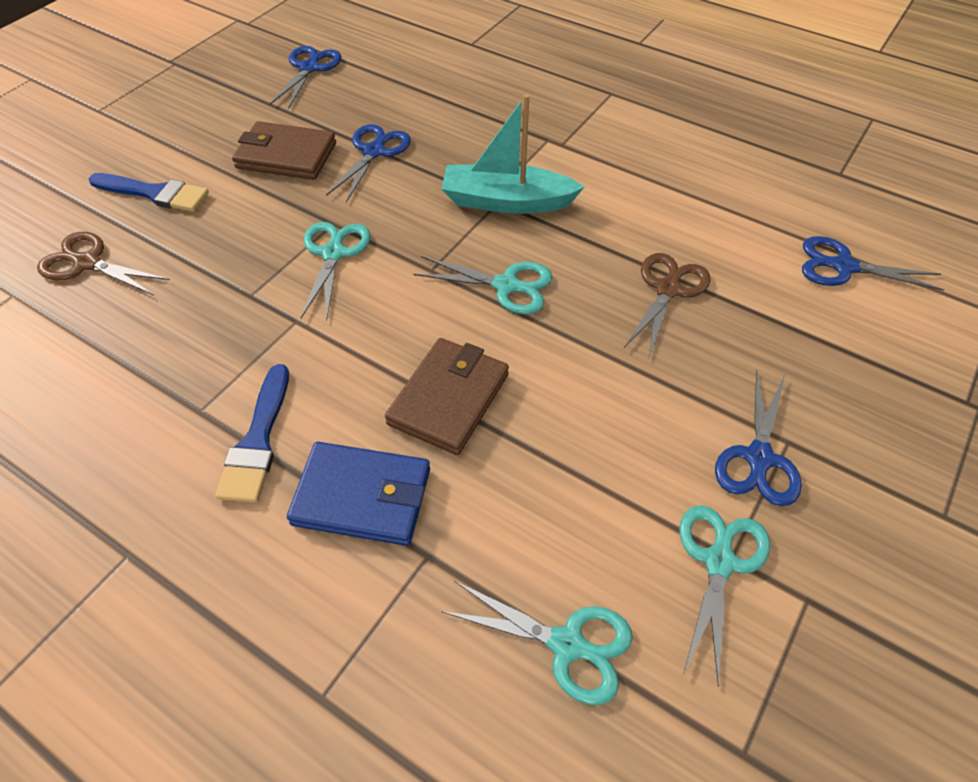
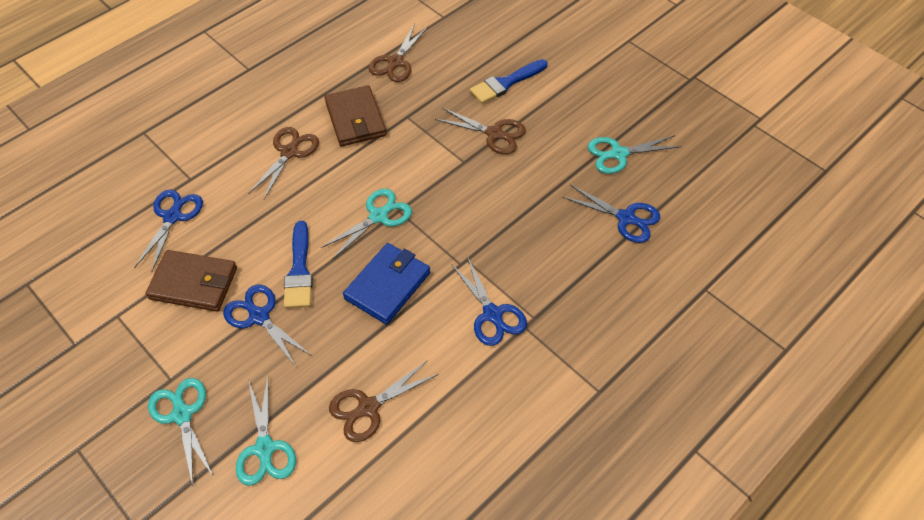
brown scissors: 2 -> 4
turquoise boat: 1 -> 0

